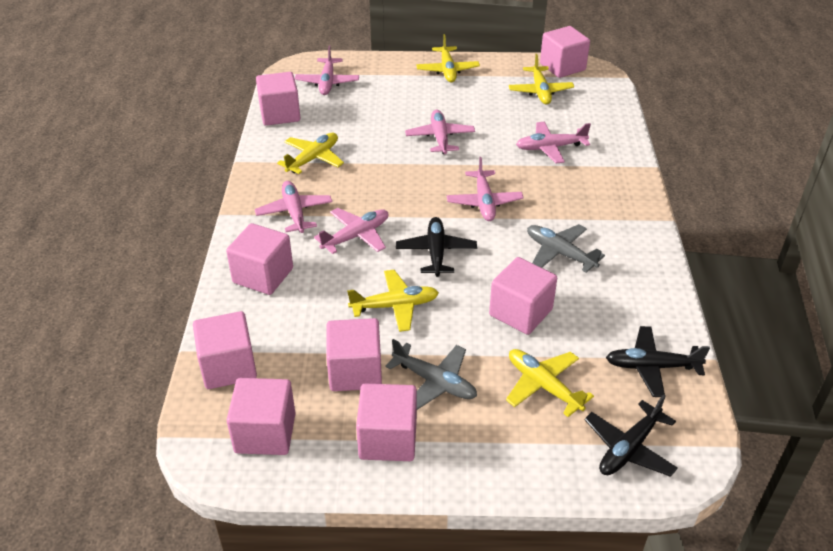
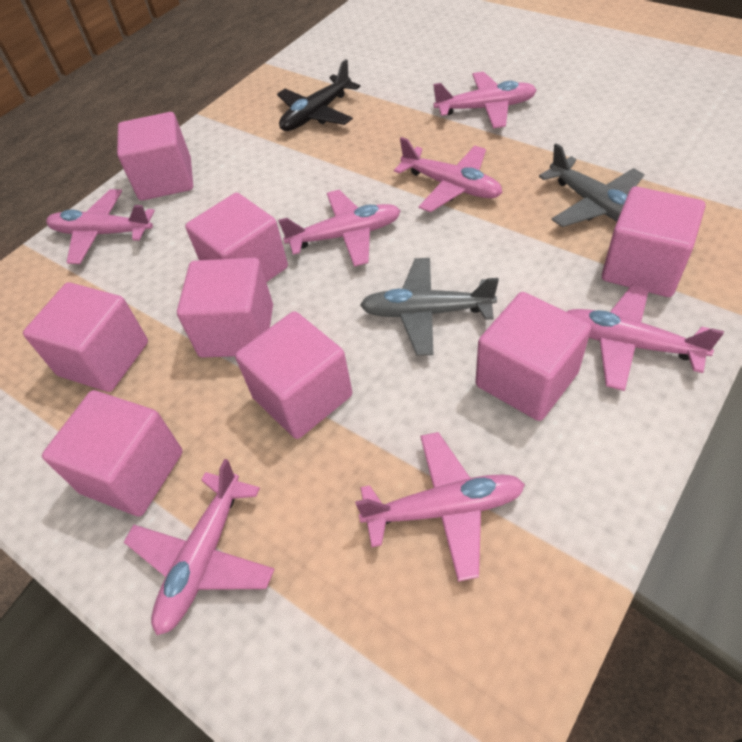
black plane: 3 -> 1
pink plane: 6 -> 7
yellow plane: 5 -> 0

